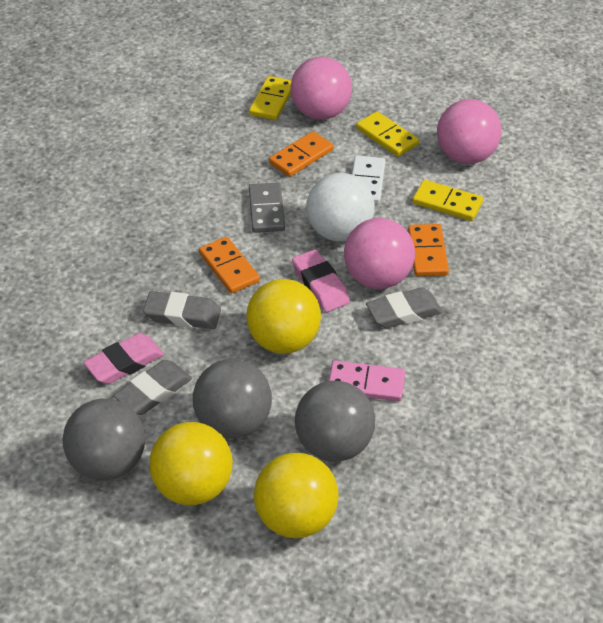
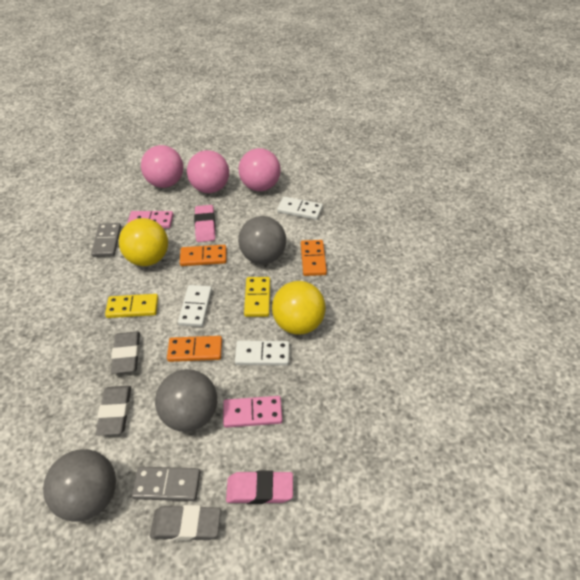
grey domino: 1 -> 2
pink domino: 1 -> 2
white ball: 1 -> 0
white domino: 1 -> 3
yellow ball: 3 -> 2
yellow domino: 3 -> 2

